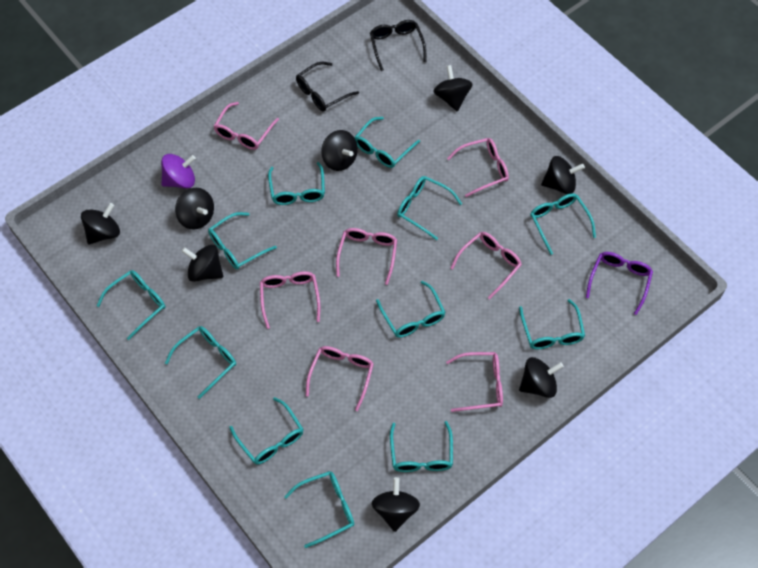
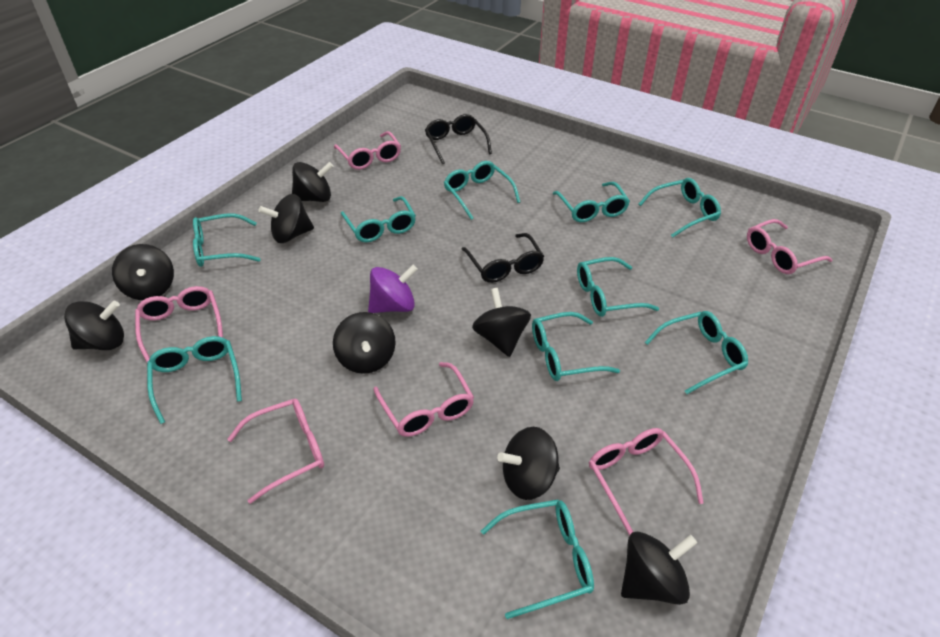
pink glasses: 7 -> 6
purple glasses: 1 -> 0
turquoise glasses: 12 -> 10

